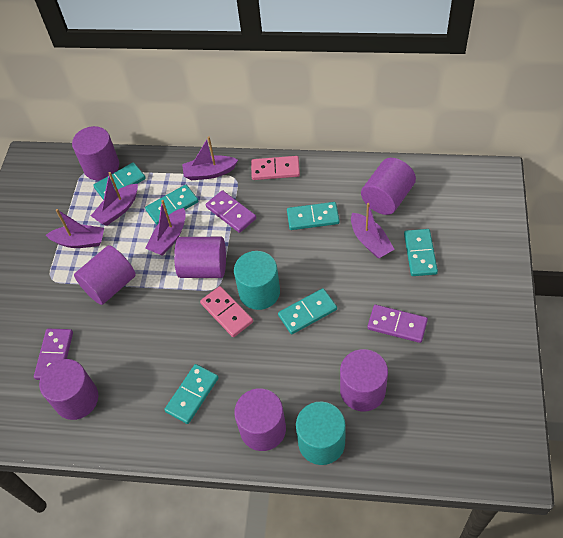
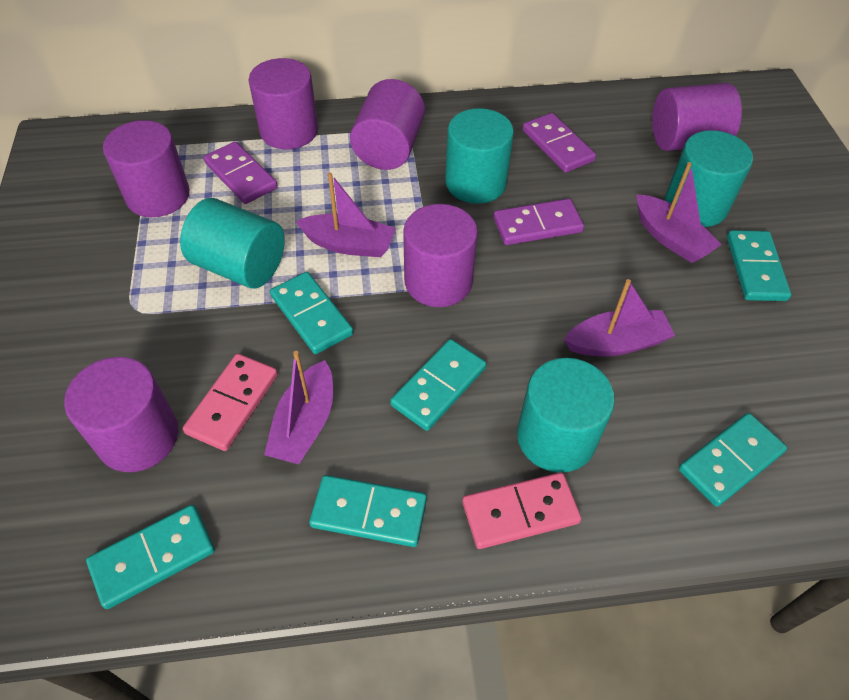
purple boat: 5 -> 4
purple cylinder: 7 -> 6
turquoise cylinder: 2 -> 4

